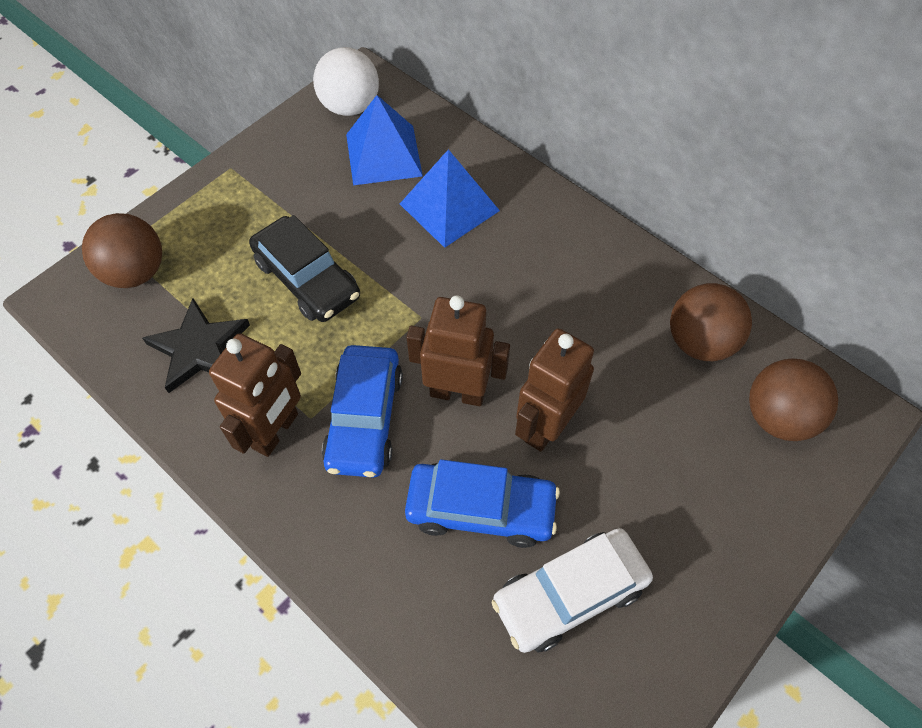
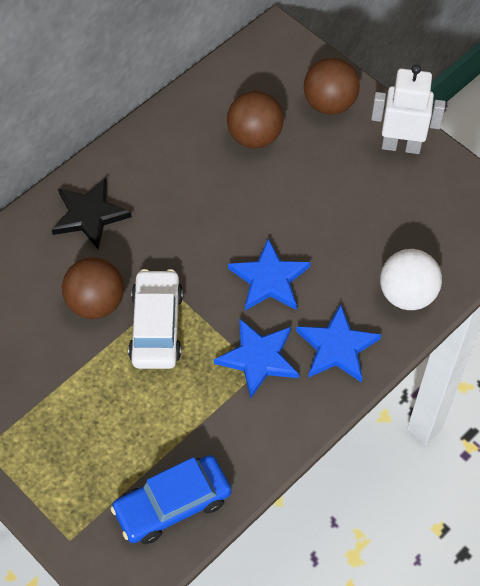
black car: 1 -> 0
blue car: 2 -> 1
blue pyramid: 2 -> 0
blue star: 0 -> 3
brown robot: 3 -> 0
white robot: 0 -> 1

